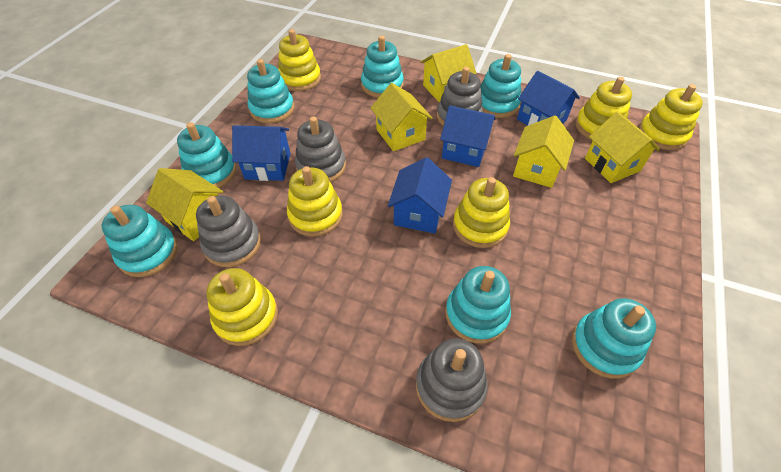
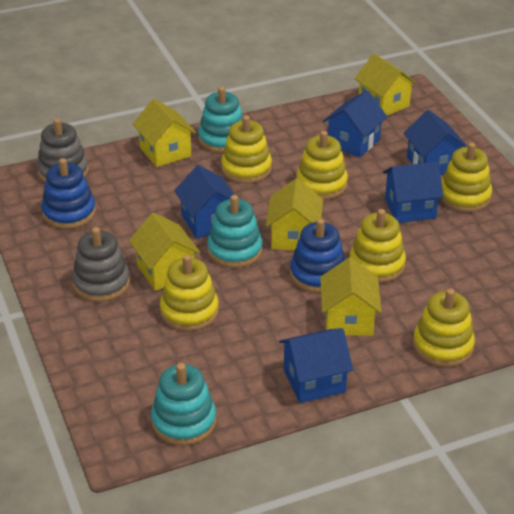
blue house: 4 -> 5
blue stacking toy: 0 -> 2
grey stacking toy: 4 -> 2
turquoise stacking toy: 7 -> 3

